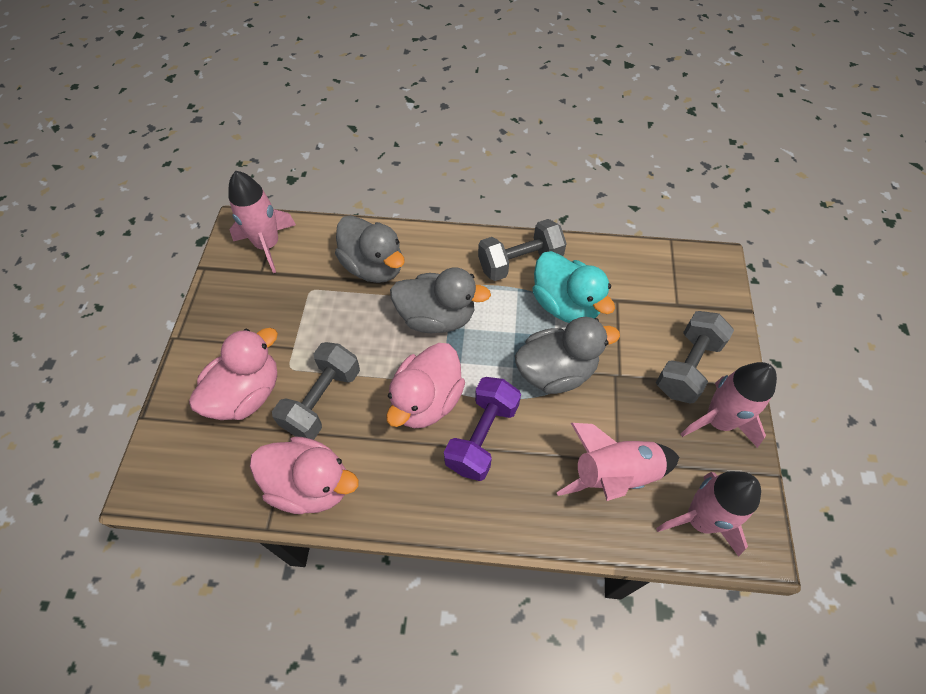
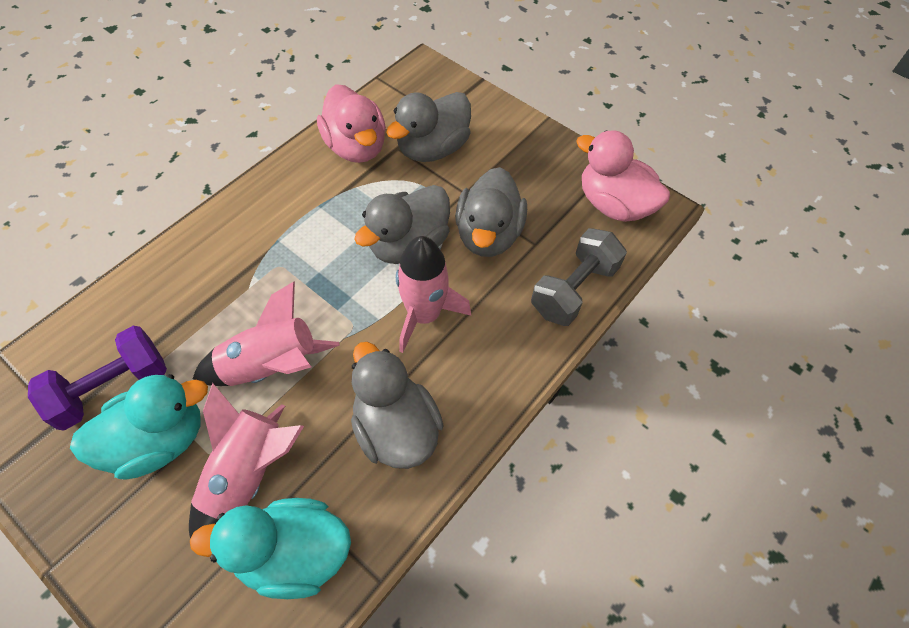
grey duck: 3 -> 4
grey dumbbell: 3 -> 1
pink duck: 3 -> 2
pink rocket: 4 -> 3
turquoise duck: 1 -> 2

